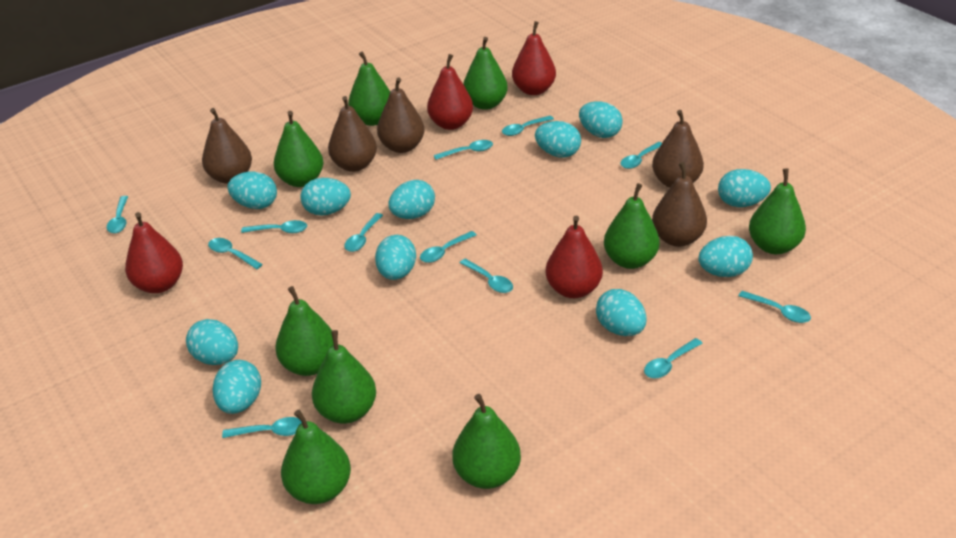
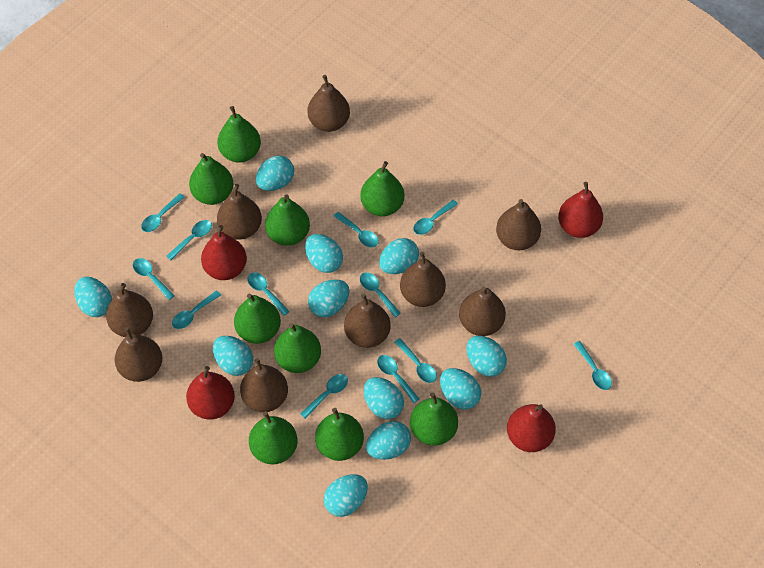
brown pear: 5 -> 9

